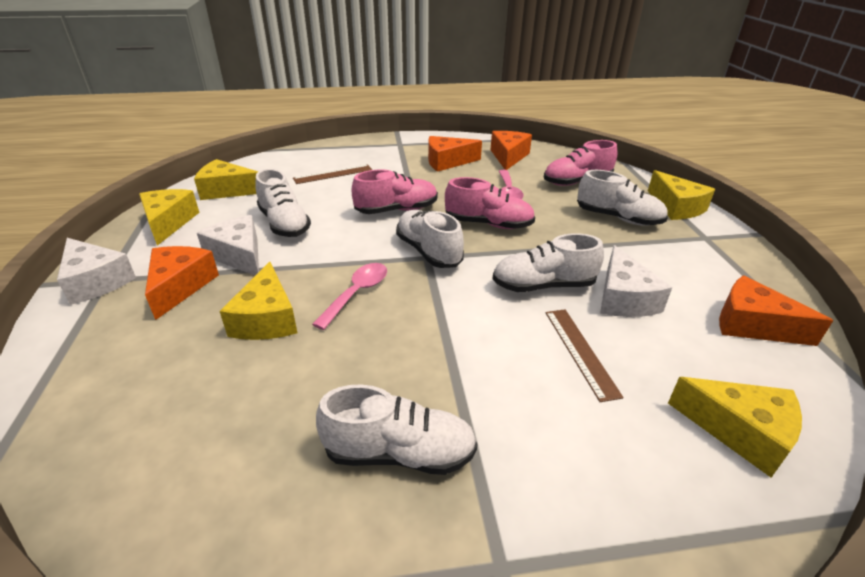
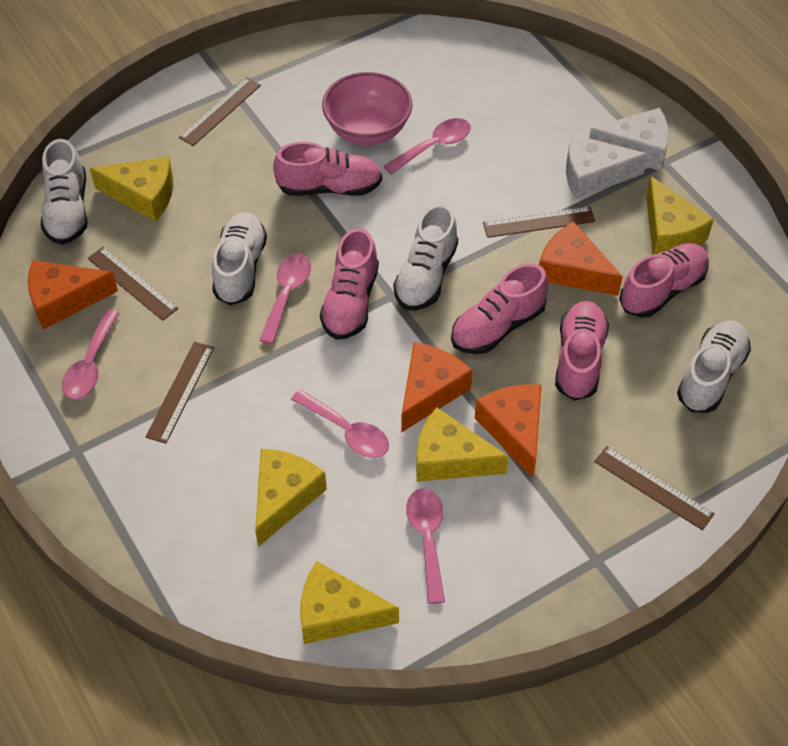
brown ruler: 2 -> 5
pink bowl: 0 -> 1
pink shoe: 3 -> 5
pink spoon: 2 -> 5
white cheese: 3 -> 2
white shoe: 5 -> 4

